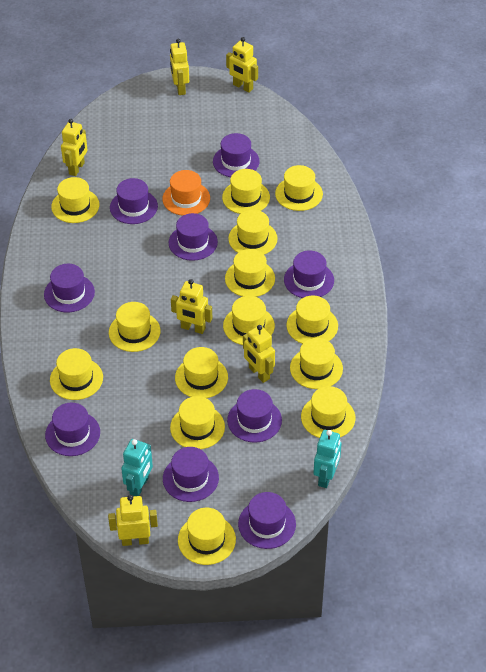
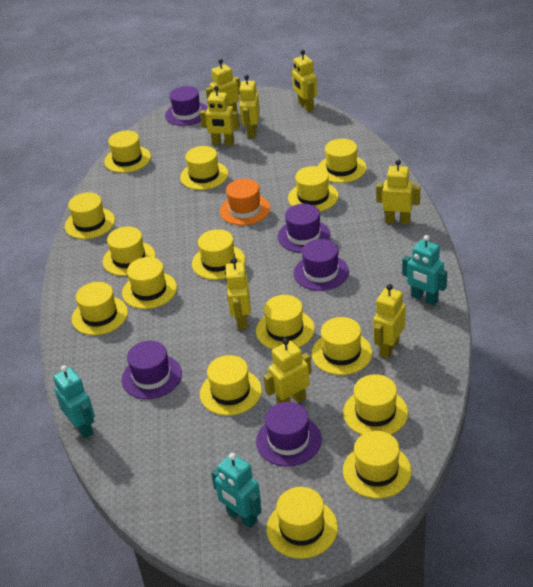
purple hat: 9 -> 5
turquoise robot: 2 -> 3
yellow hat: 14 -> 15
yellow robot: 6 -> 8

